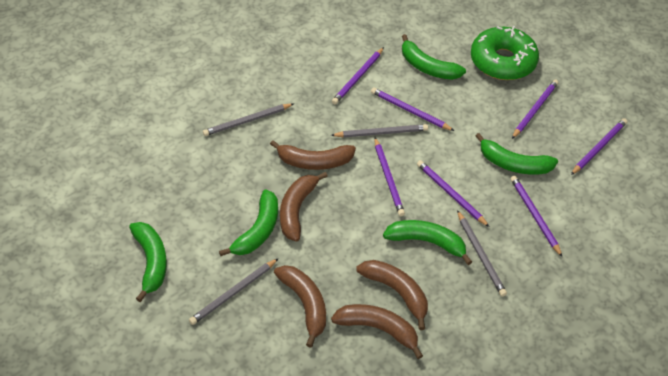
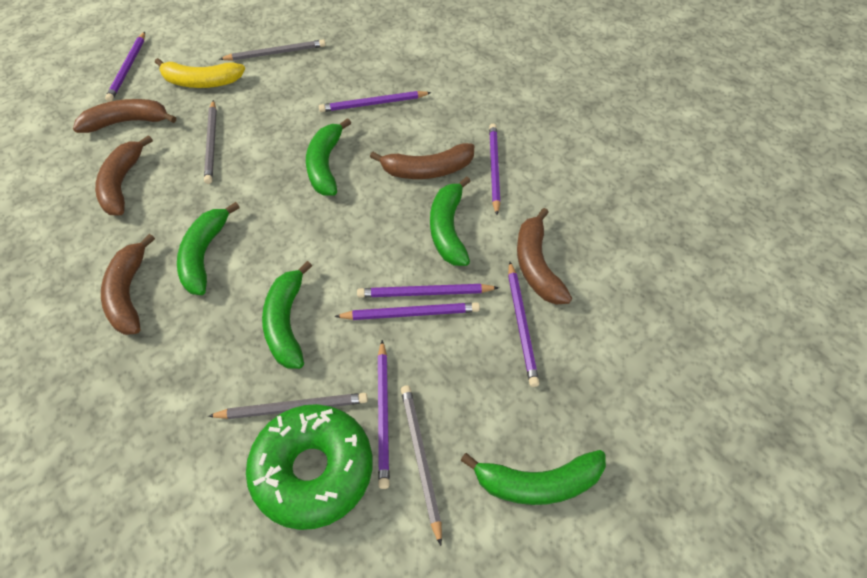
yellow banana: 0 -> 1

